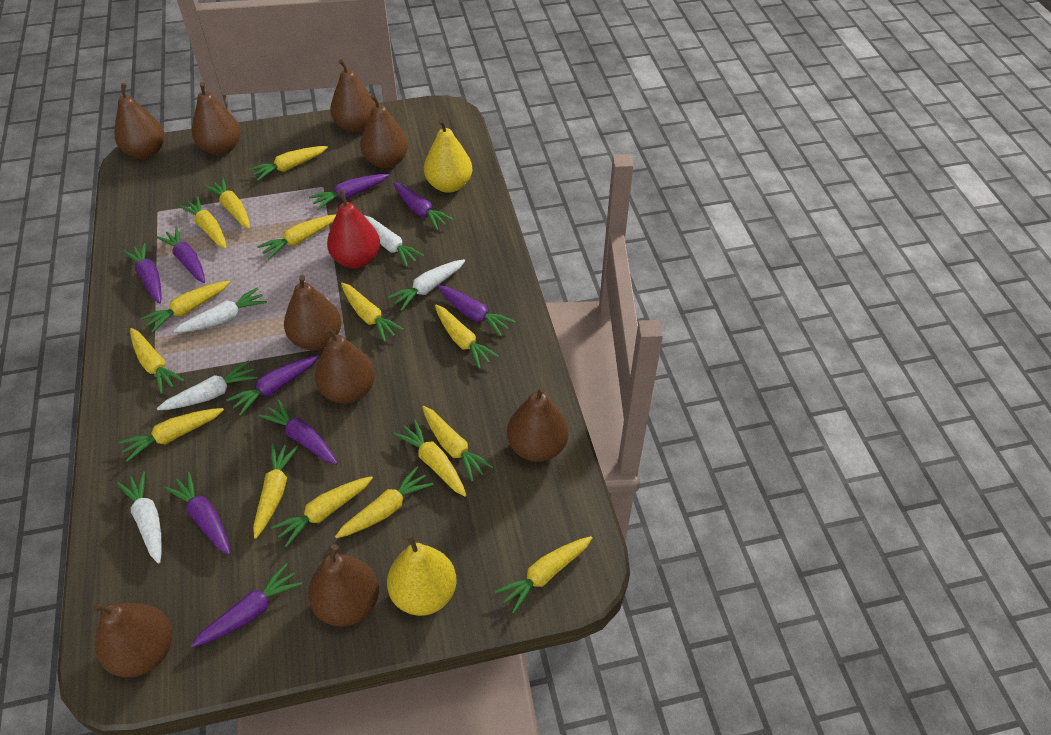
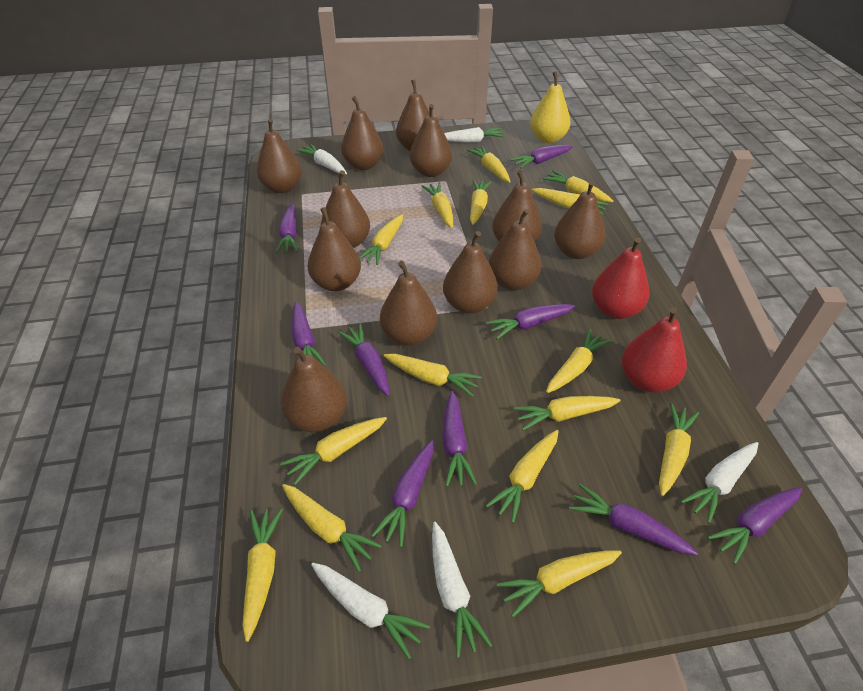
brown pear: 9 -> 12
red pear: 1 -> 2
yellow pear: 2 -> 1

